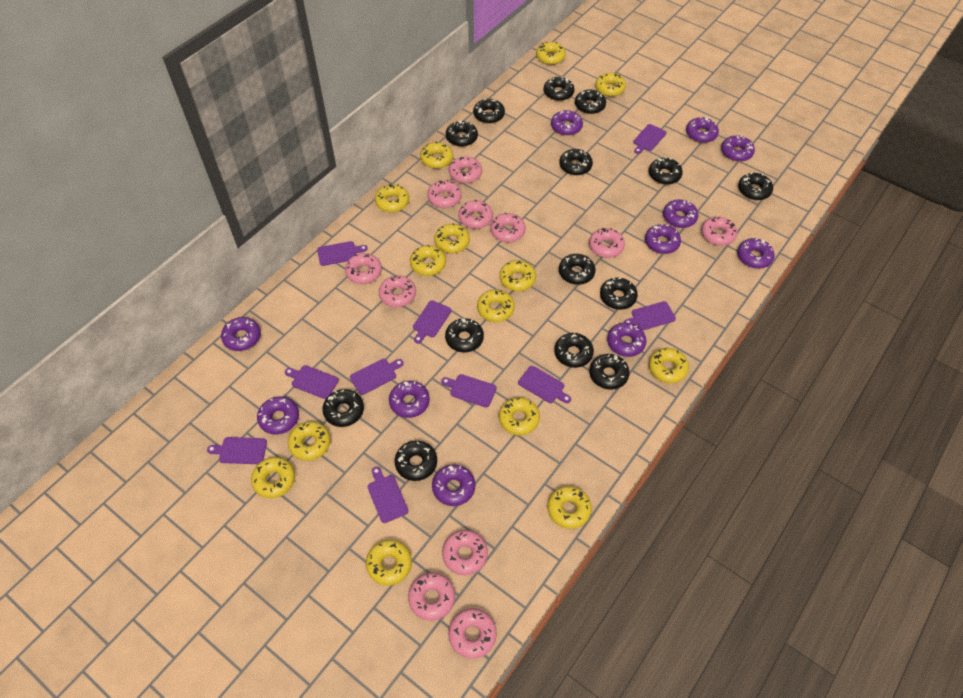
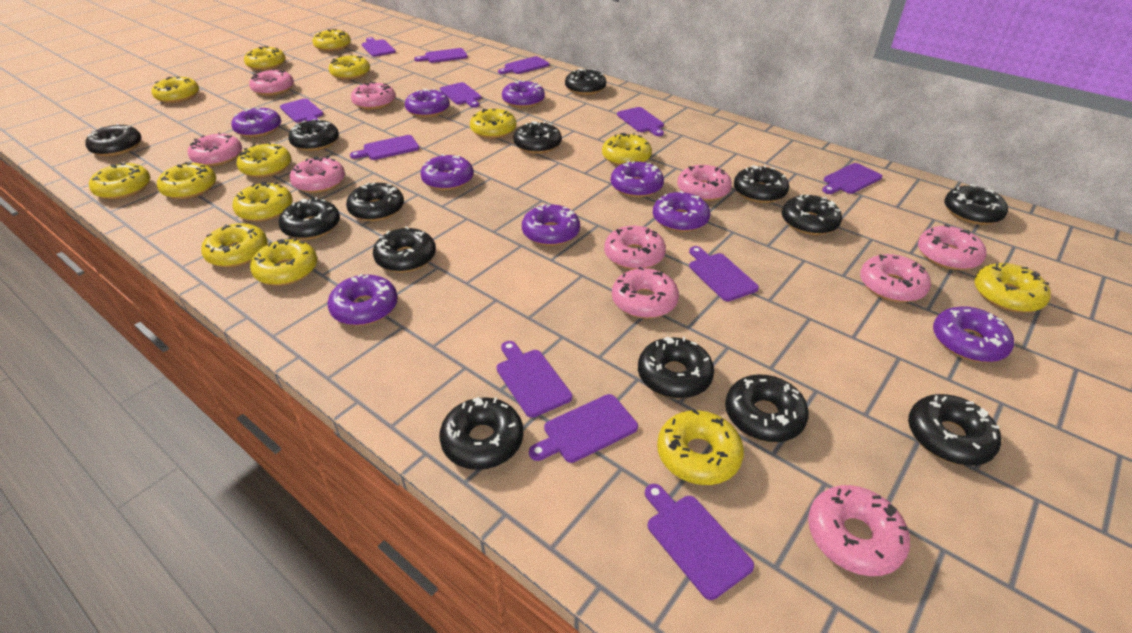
pink donut: 11 -> 10
purple cutting board: 10 -> 12
purple donut: 11 -> 9

